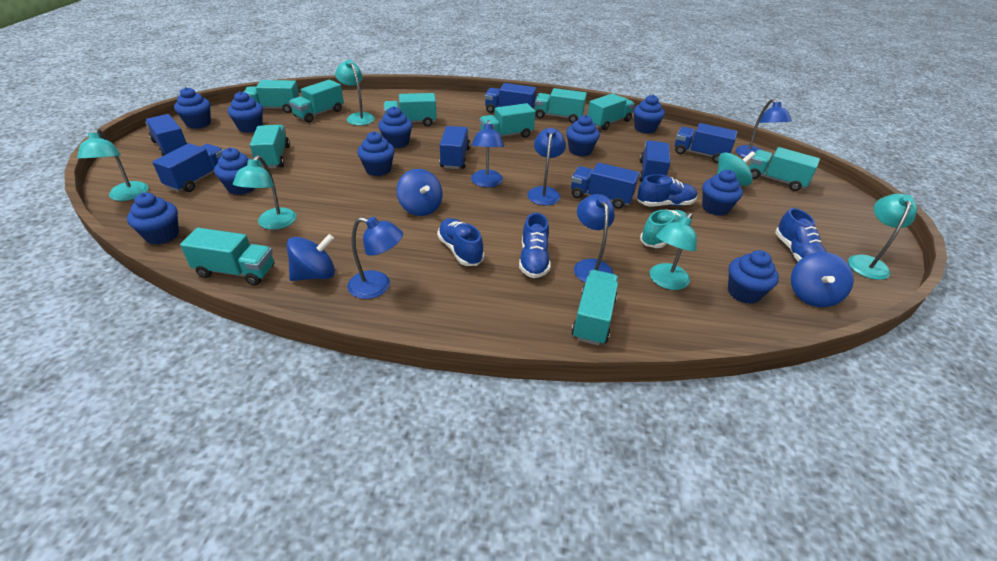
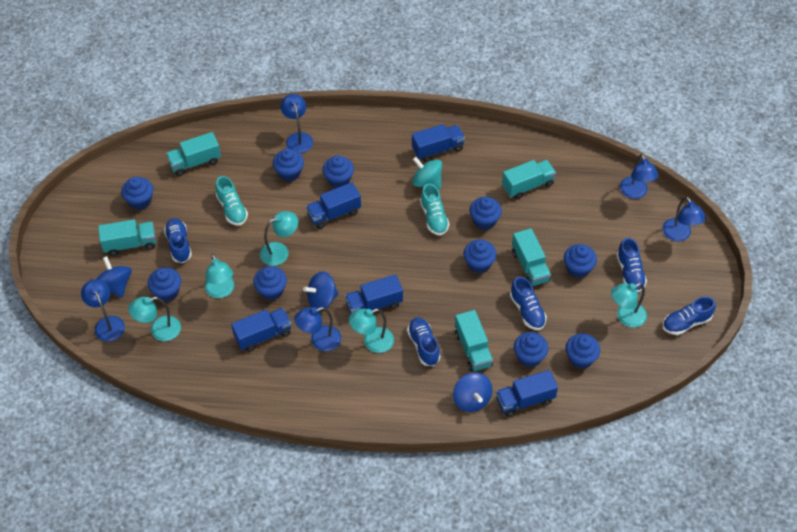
blue shoe: 4 -> 5
blue truck: 7 -> 5
turquoise shoe: 1 -> 2
turquoise truck: 10 -> 5

